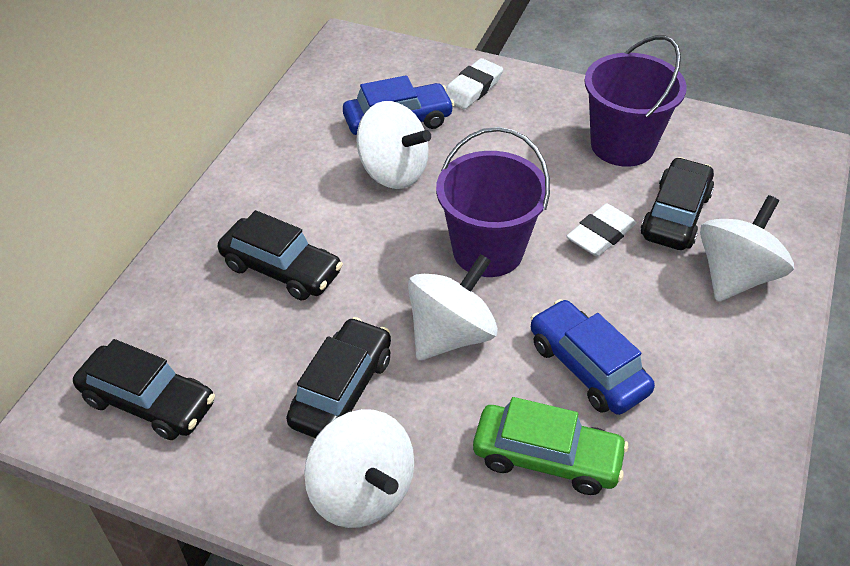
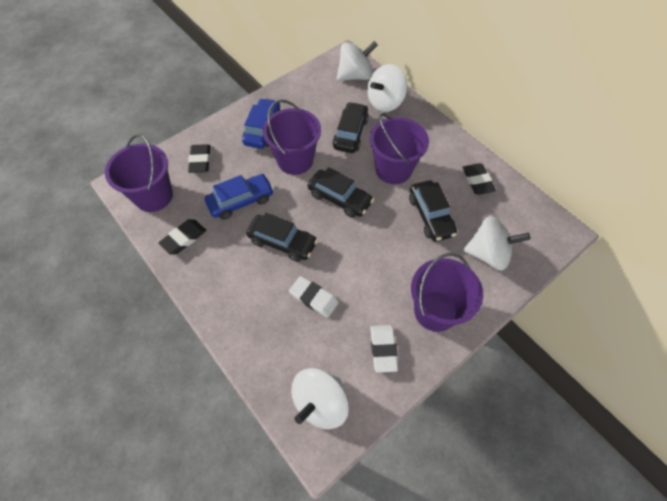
black eraser: 0 -> 3
green car: 1 -> 0
purple bucket: 2 -> 4

